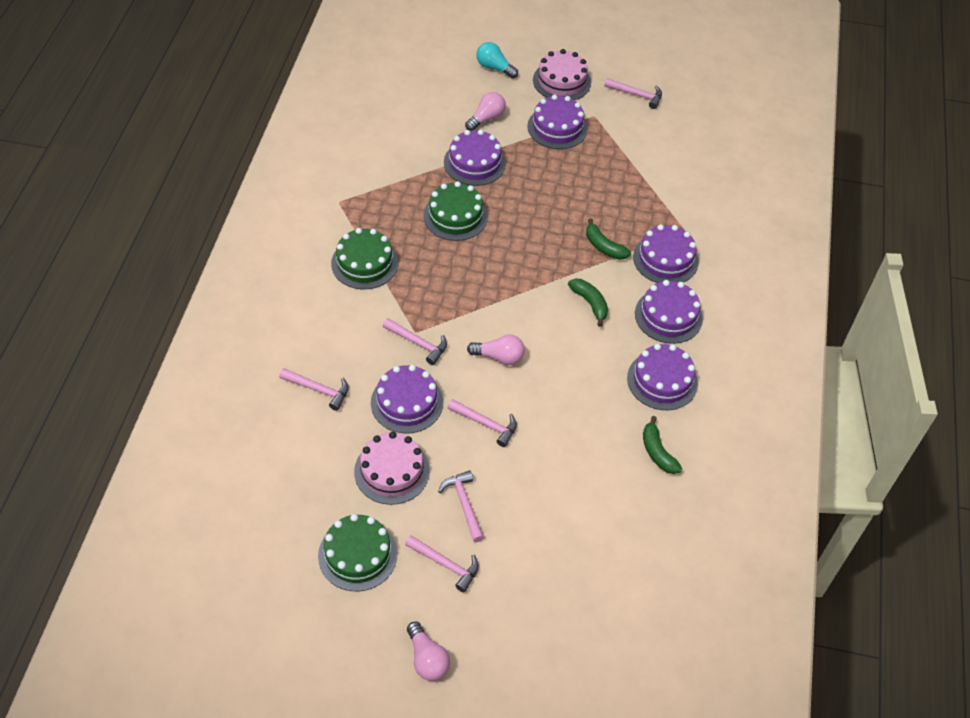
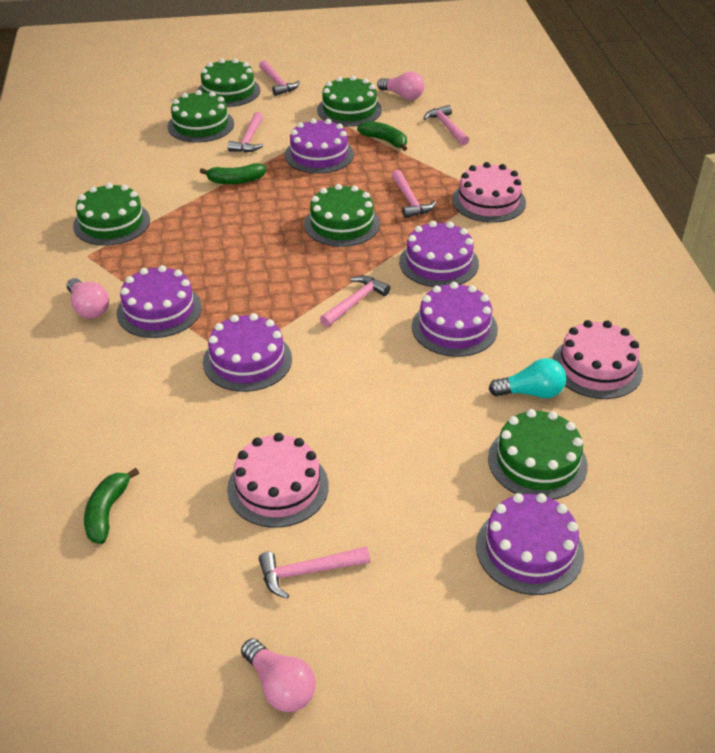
green cake: 3 -> 6
pink cake: 2 -> 3

